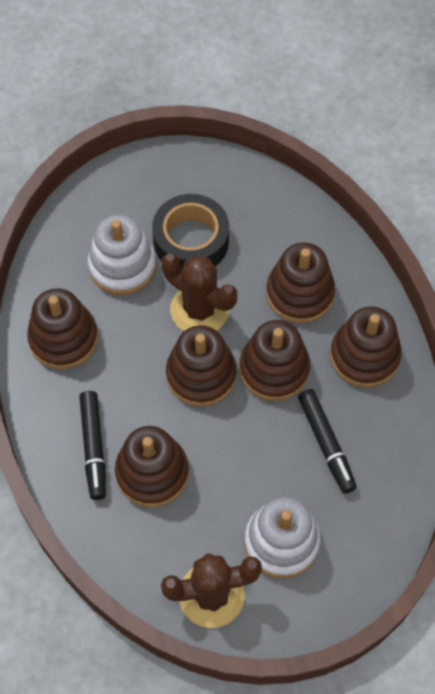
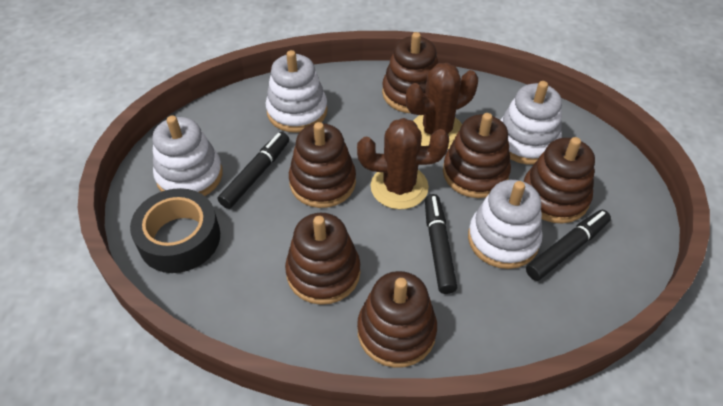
black marker: 2 -> 3
white stacking toy: 2 -> 4

